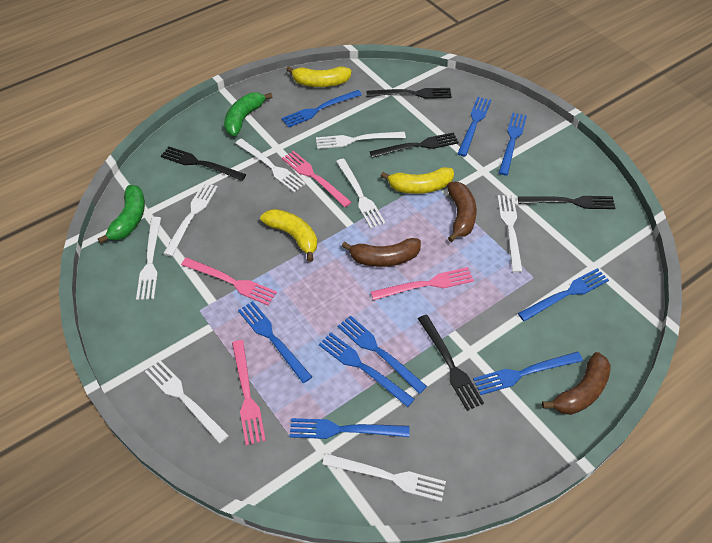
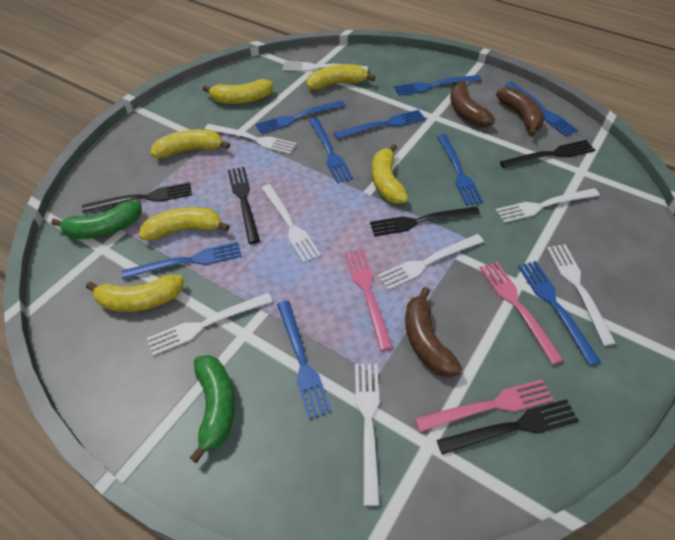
pink fork: 4 -> 3
yellow banana: 3 -> 6

